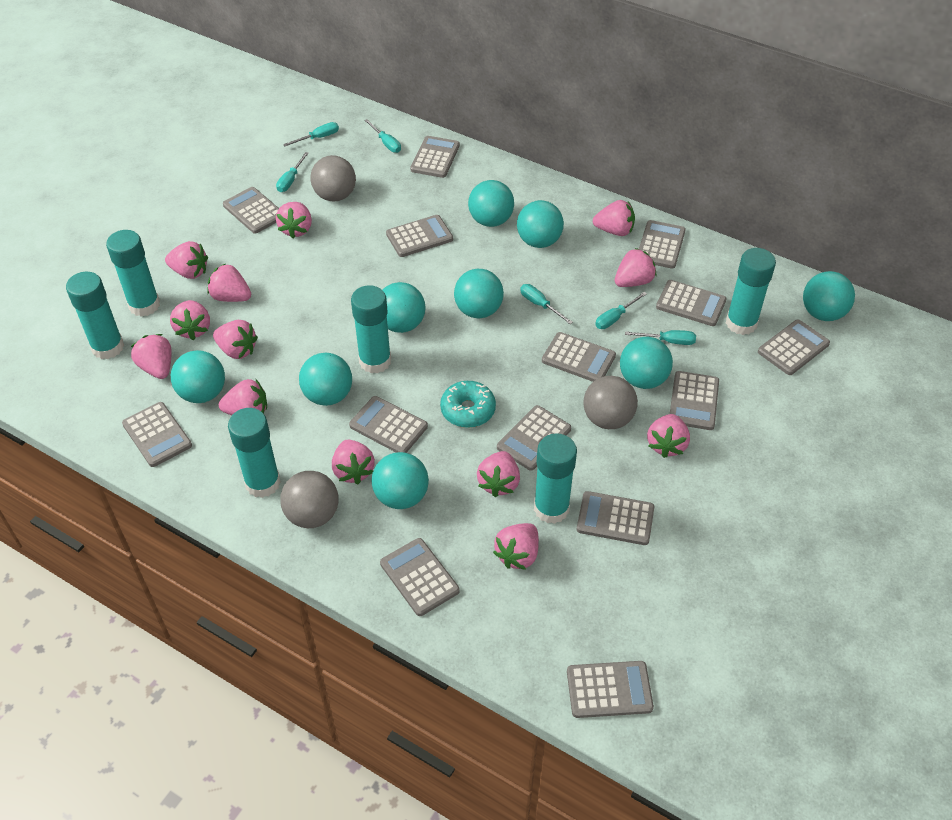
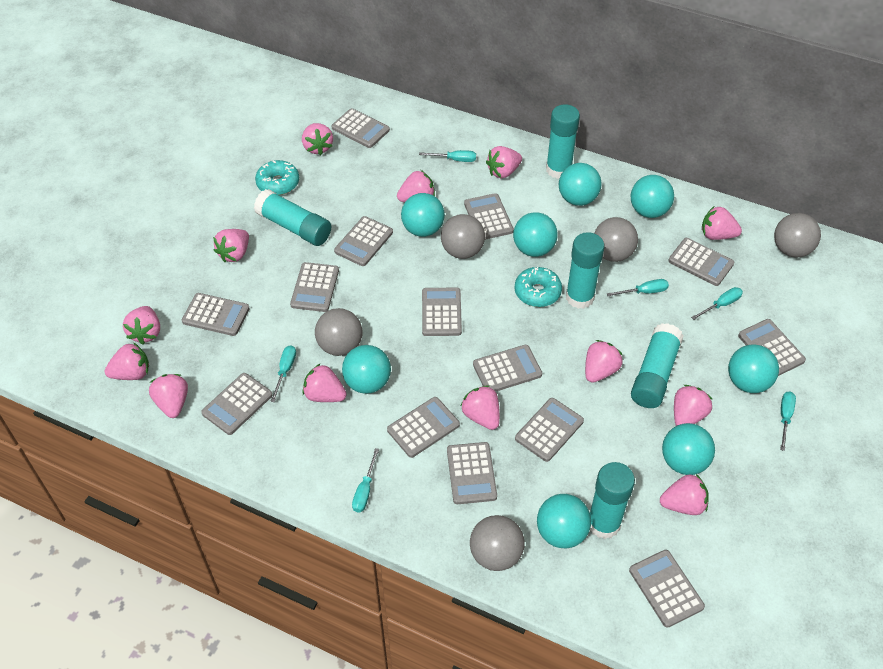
grey ball: 3 -> 5
turquoise ball: 9 -> 8
turquoise donut: 1 -> 2
turquoise glue stick: 6 -> 5

